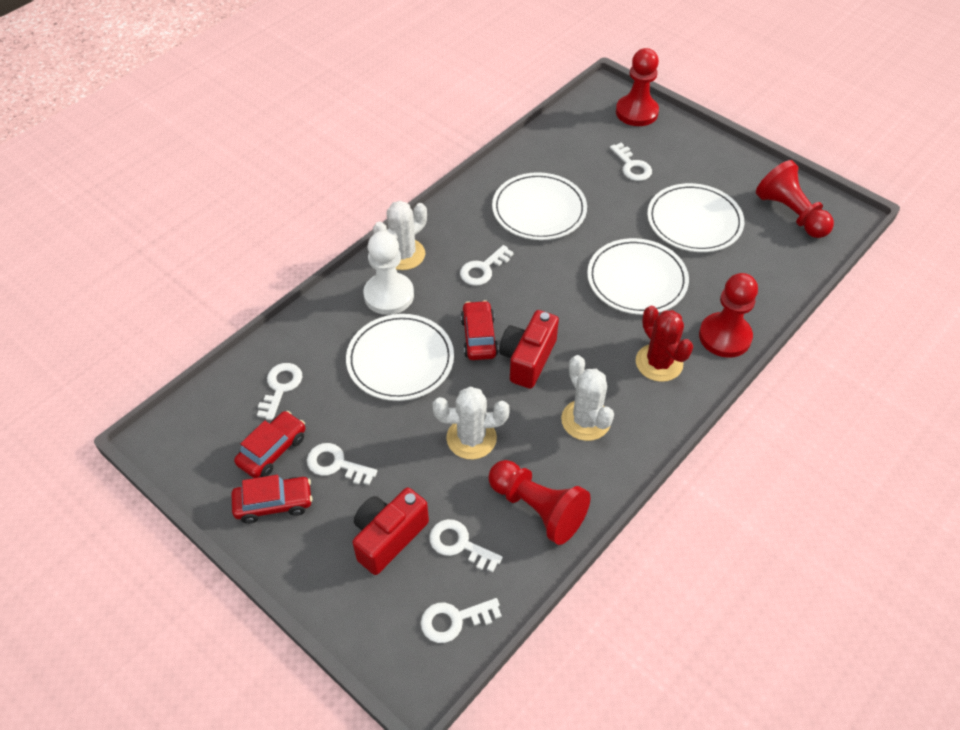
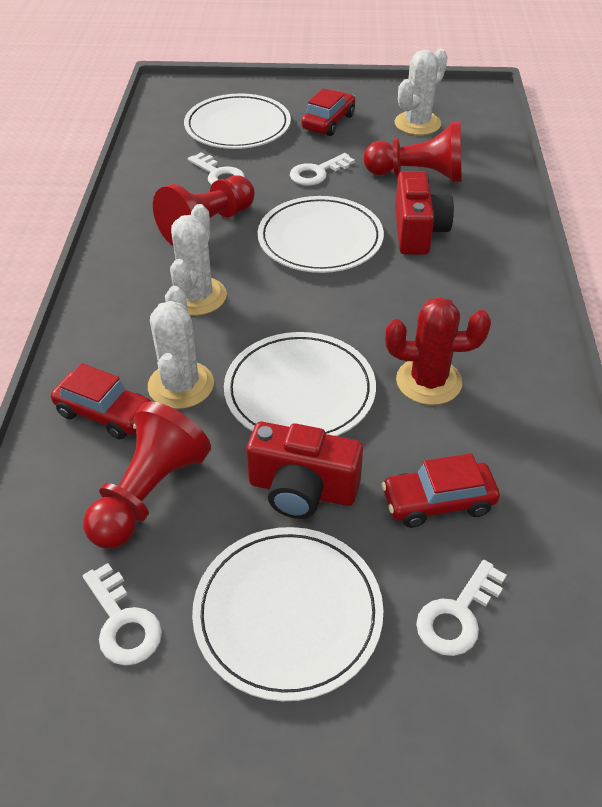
red pawn: 4 -> 3
white key: 6 -> 4
white pawn: 1 -> 0

